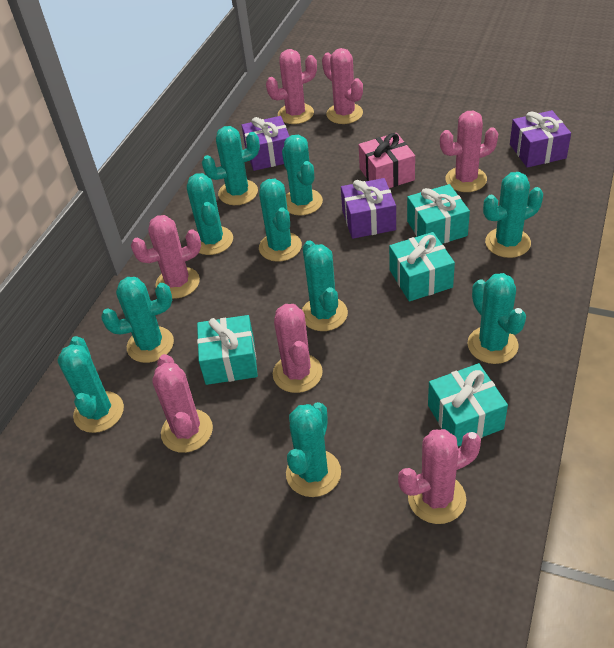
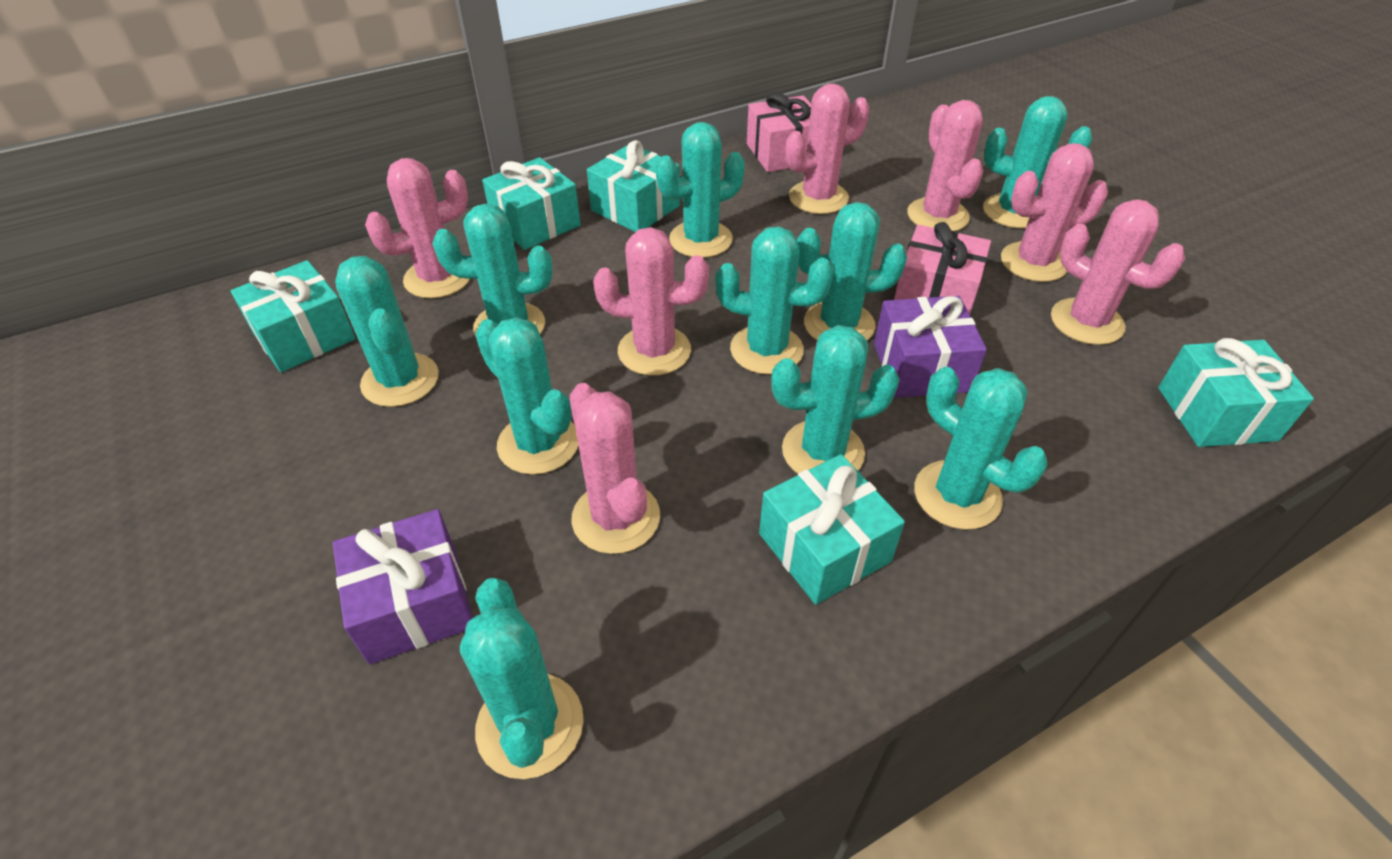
pink gift: 1 -> 2
purple gift: 3 -> 2
turquoise gift: 4 -> 5

